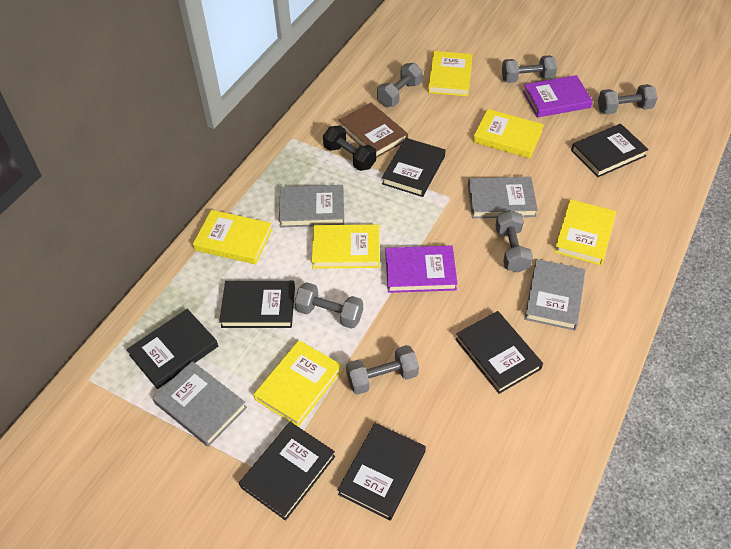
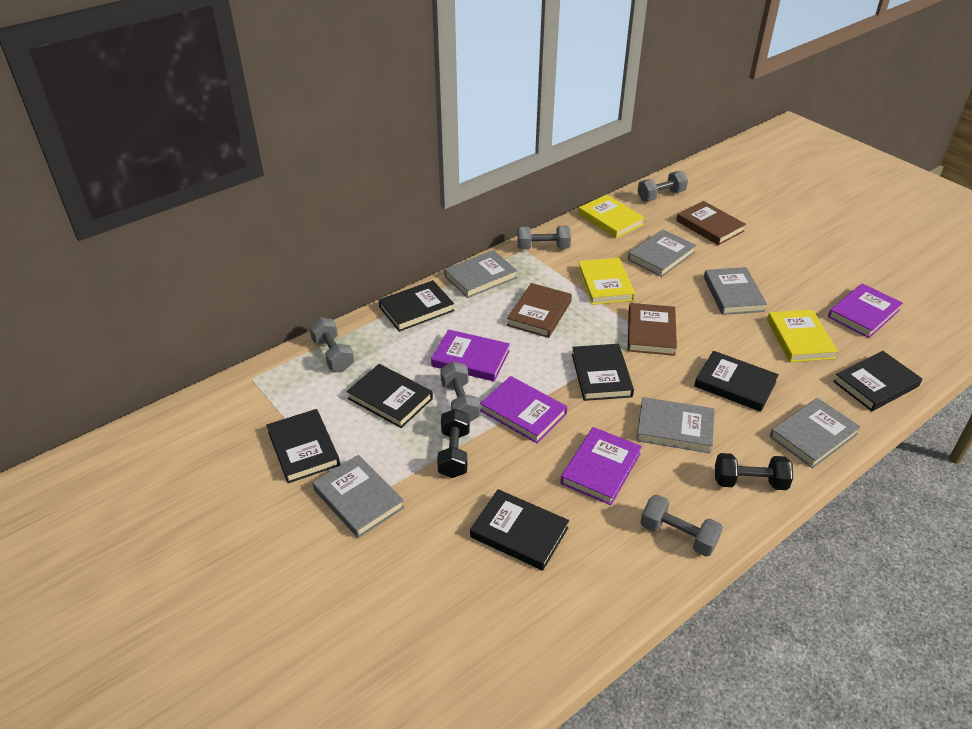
black dumbbell: 1 -> 2
brown book: 1 -> 3
grey book: 4 -> 6
grey dumbbell: 6 -> 5
purple book: 2 -> 4
yellow book: 6 -> 3

